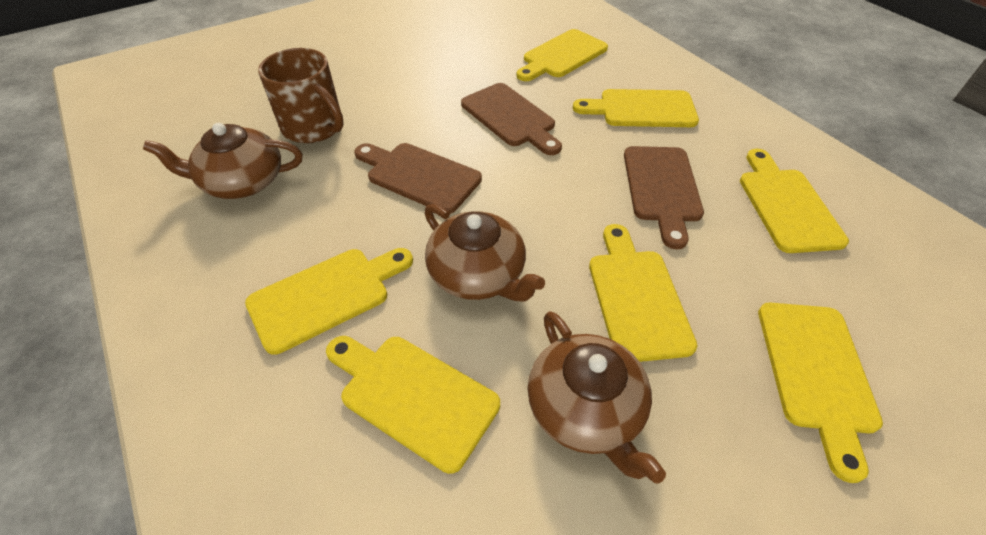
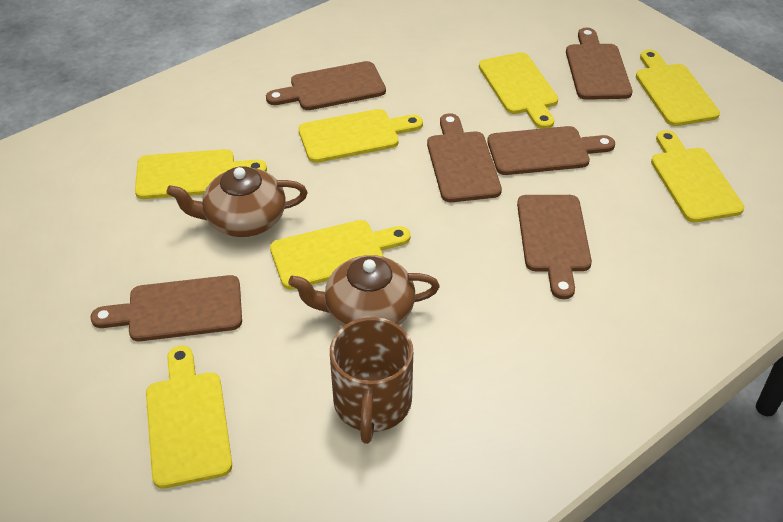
brown cutting board: 3 -> 6
brown teapot: 3 -> 2

